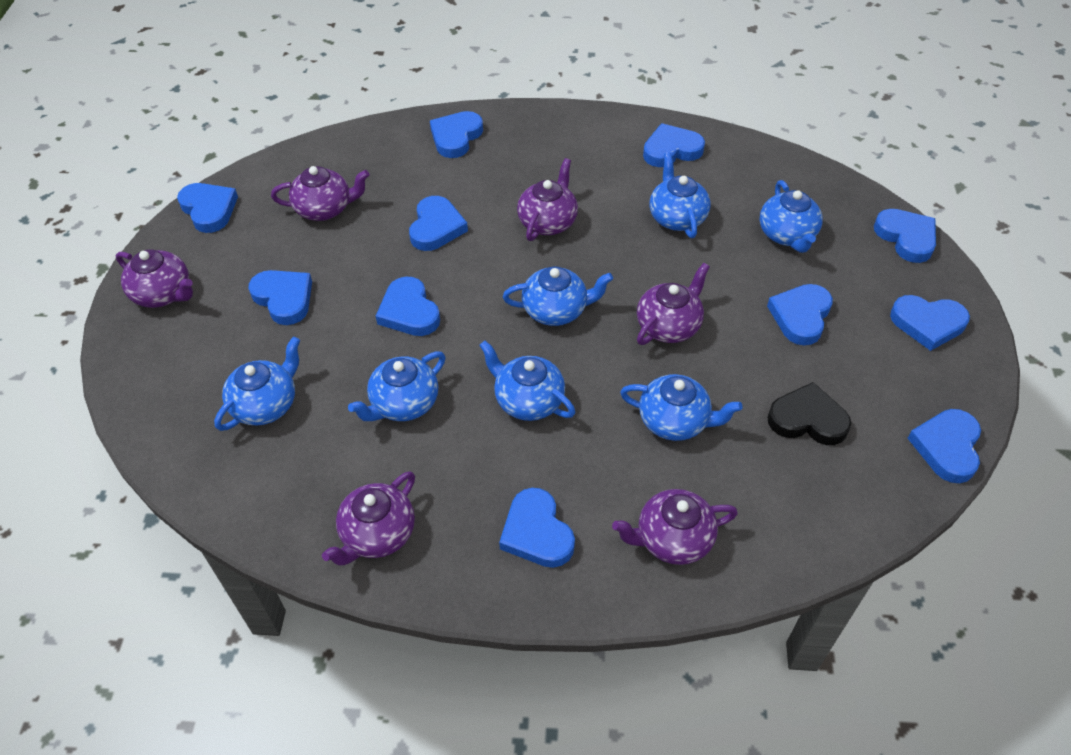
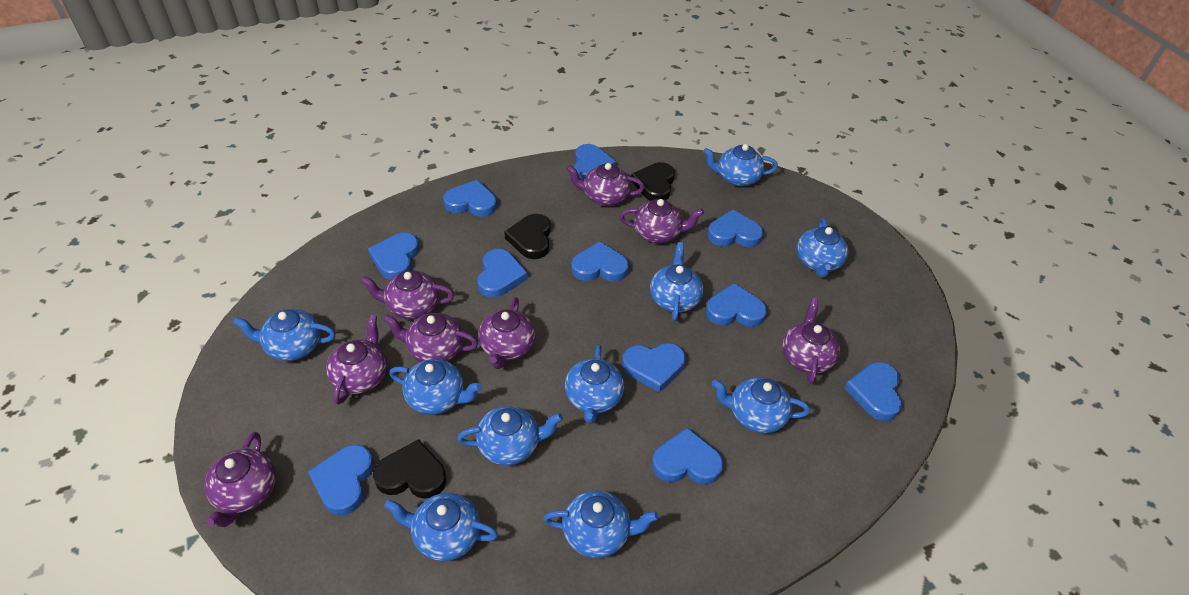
black heart: 1 -> 3
blue teapot: 7 -> 10
purple teapot: 6 -> 8

